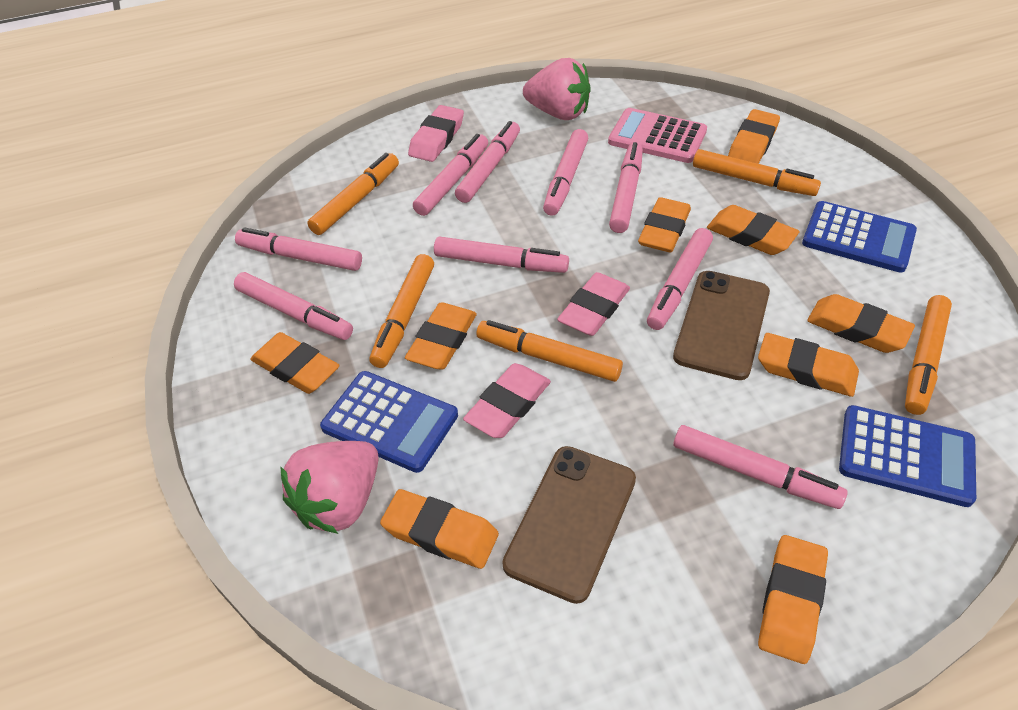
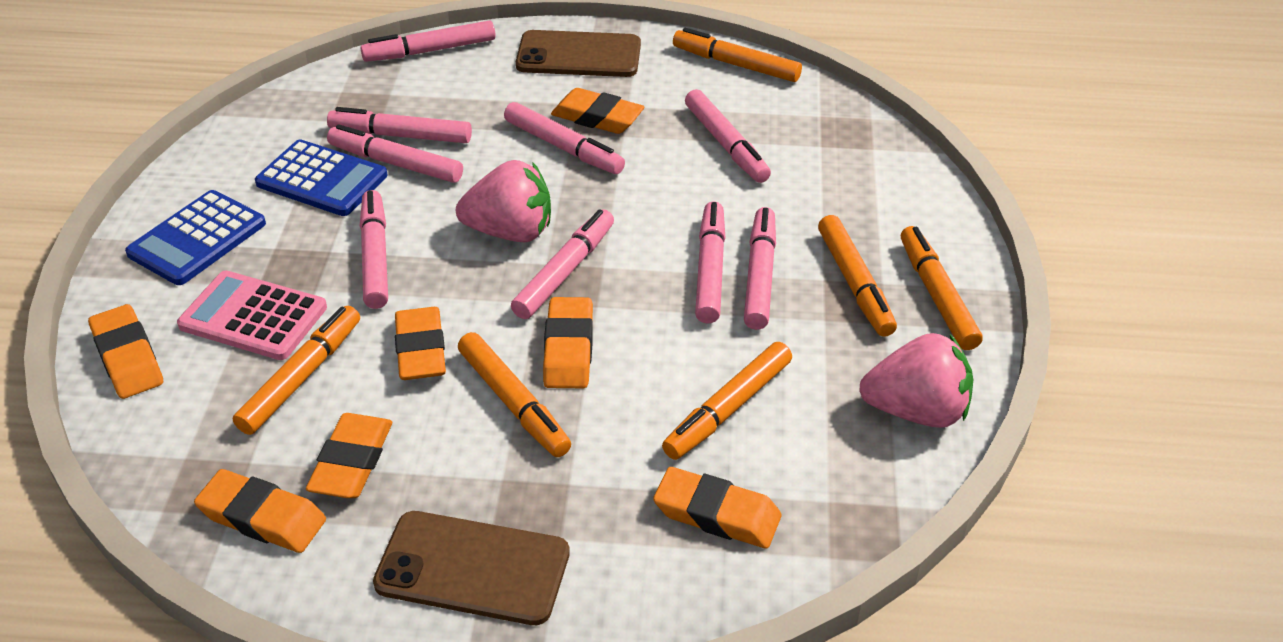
blue calculator: 3 -> 2
orange eraser: 9 -> 7
orange marker: 5 -> 6
pink eraser: 3 -> 0

